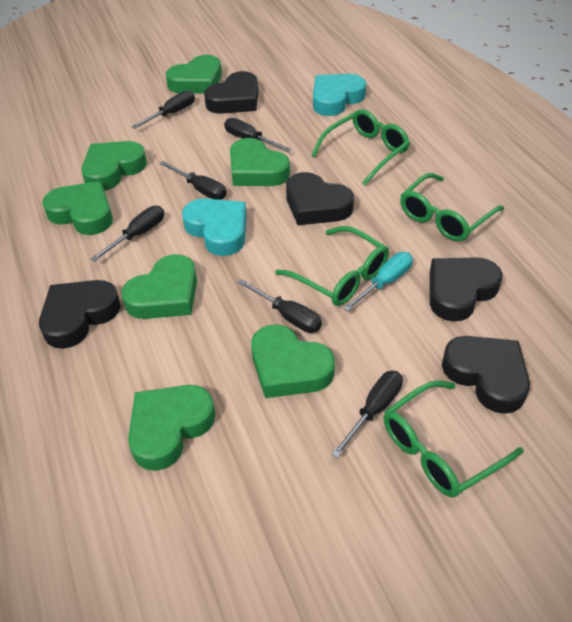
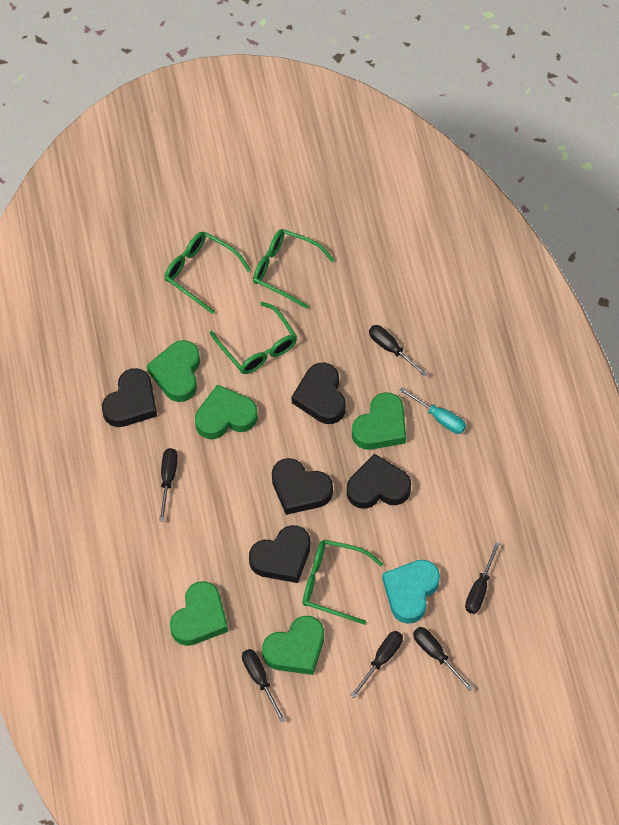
green heart: 7 -> 5
turquoise heart: 2 -> 1

